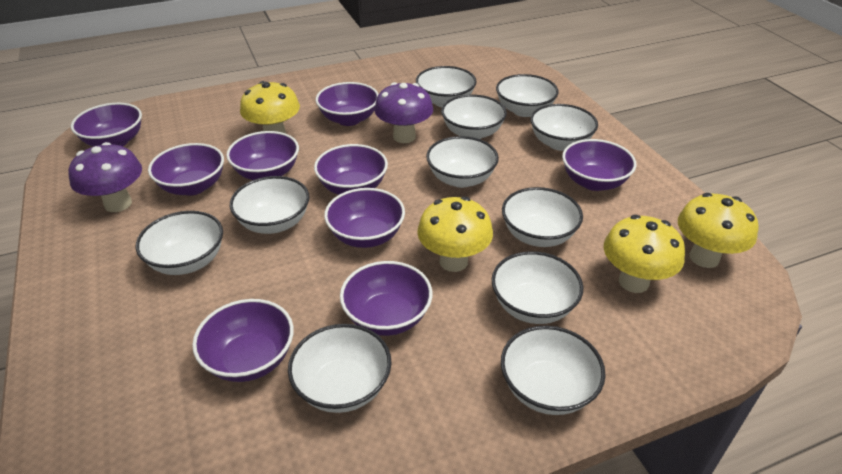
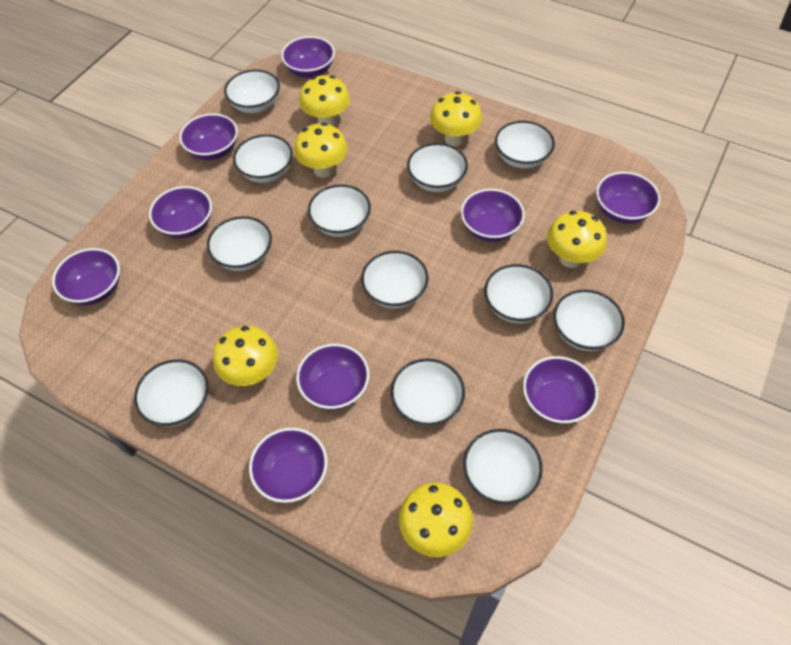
purple mushroom: 2 -> 0
white bowl: 11 -> 12
yellow mushroom: 4 -> 6

